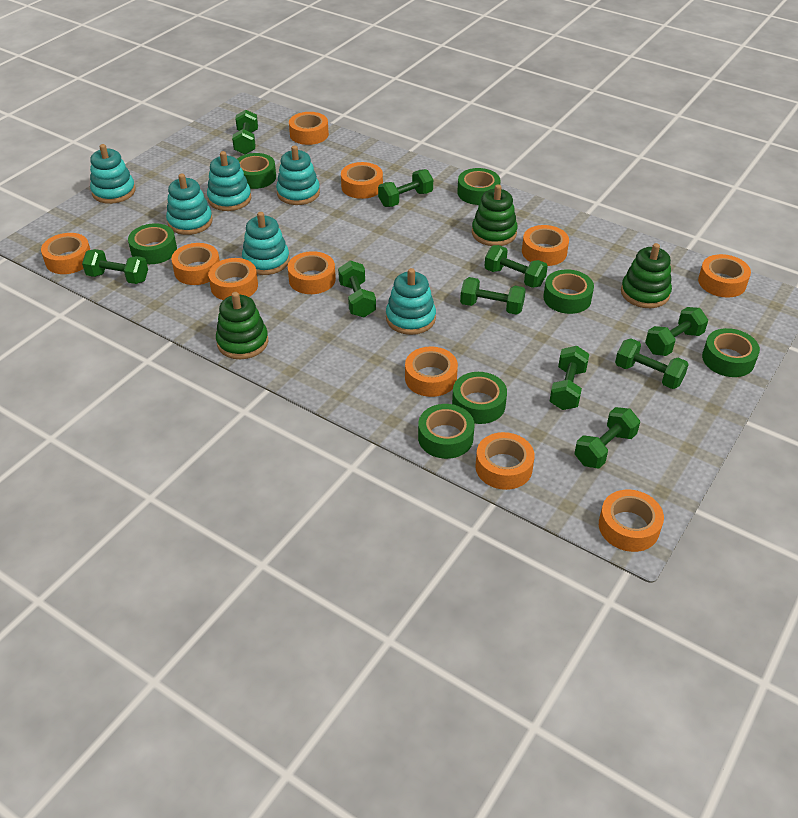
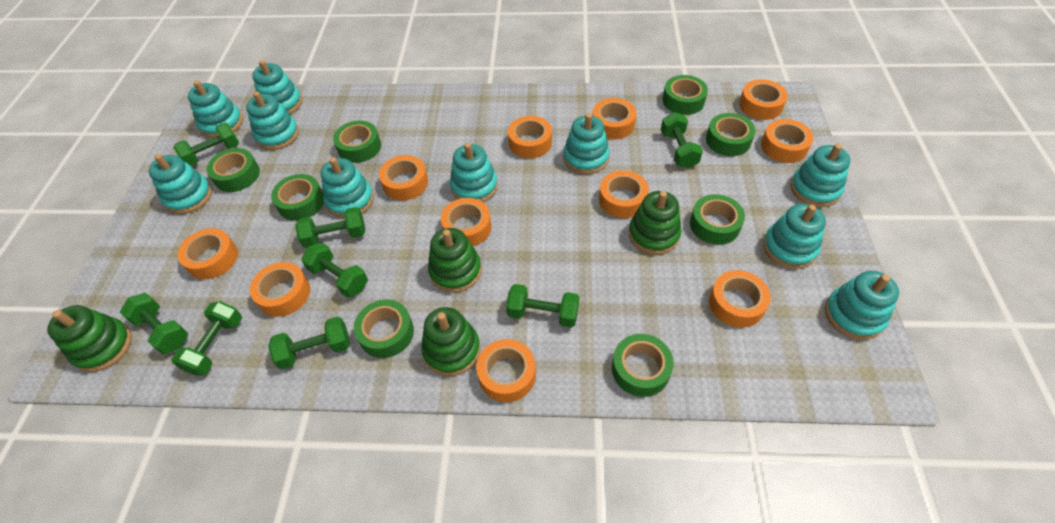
green dumbbell: 10 -> 8
green stacking toy: 3 -> 4
green tape: 7 -> 8
turquoise stacking toy: 6 -> 10

